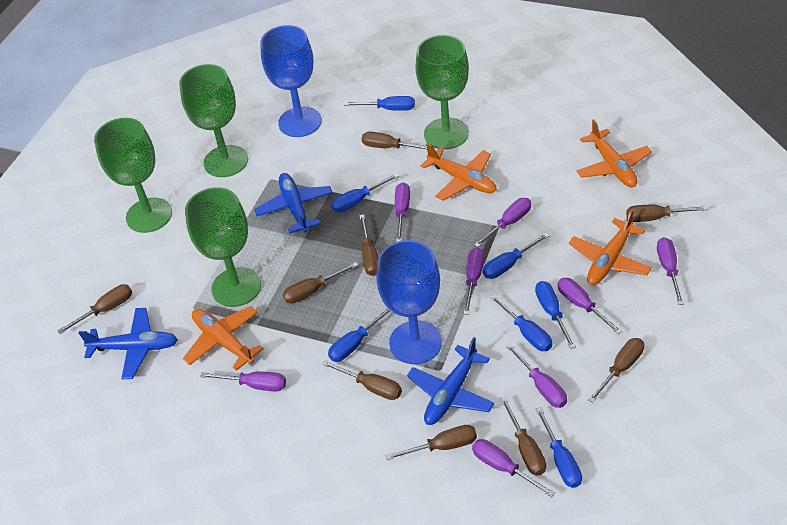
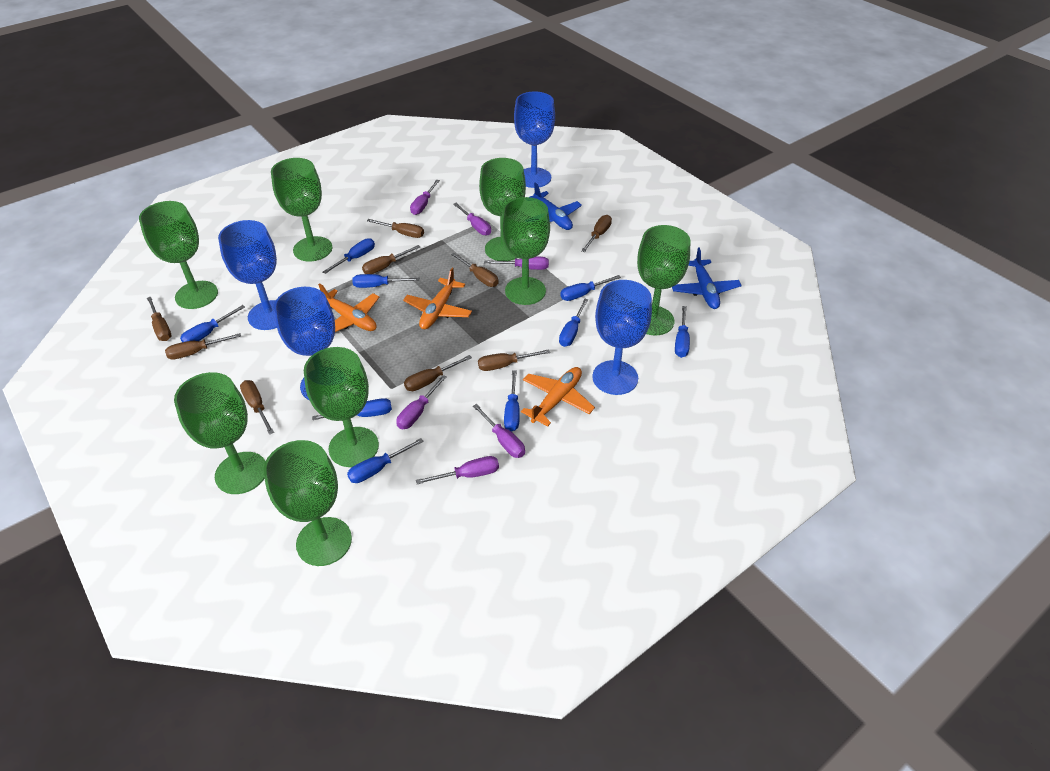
blue goblet: 2 -> 4
blue plane: 3 -> 2
blue screwdriver: 7 -> 9
green goblet: 4 -> 8
orange plane: 4 -> 3
purple screwdriver: 8 -> 6

